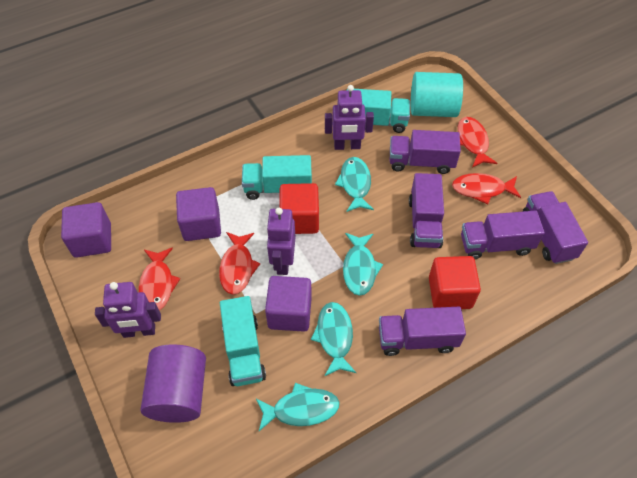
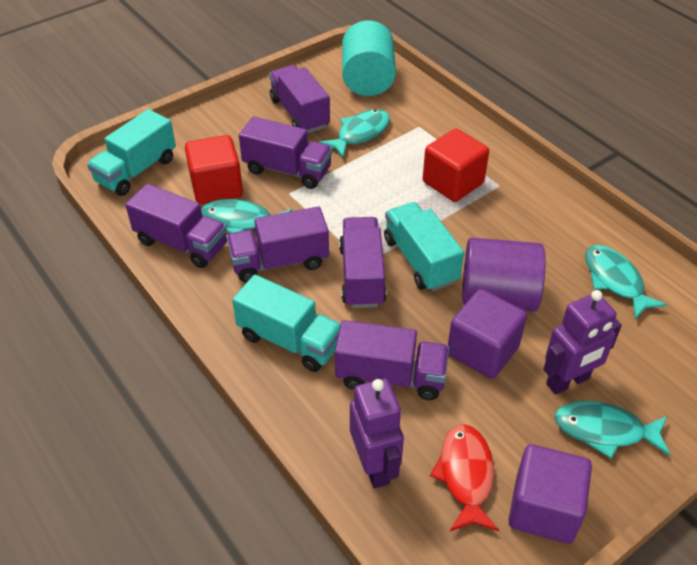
purple cube: 3 -> 2
purple robot: 3 -> 2
purple truck: 5 -> 6
red fish: 4 -> 1

